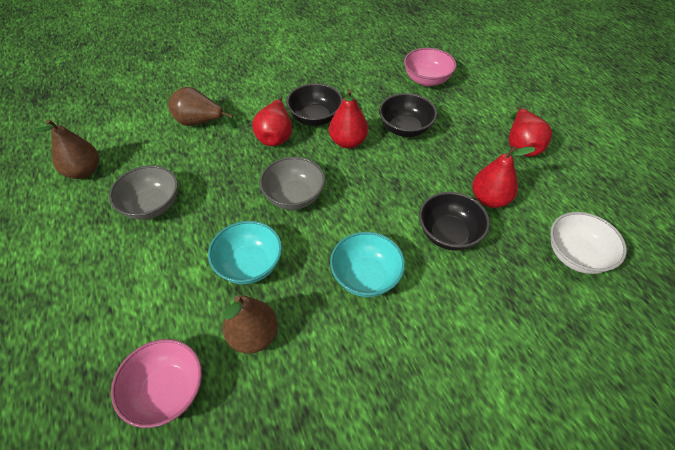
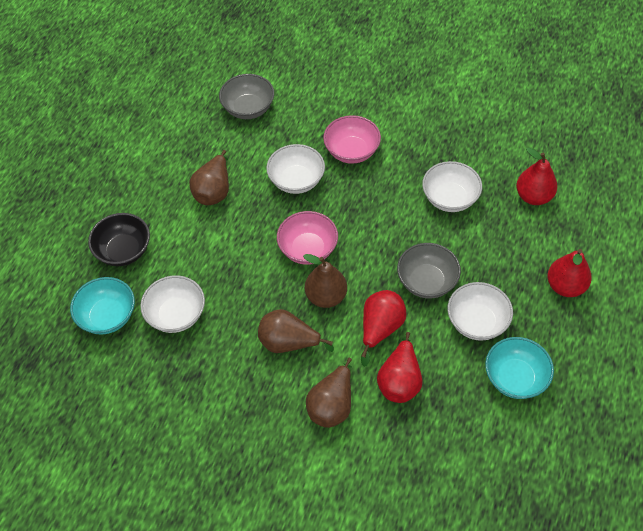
black bowl: 3 -> 1
brown pear: 3 -> 4
white bowl: 1 -> 4

